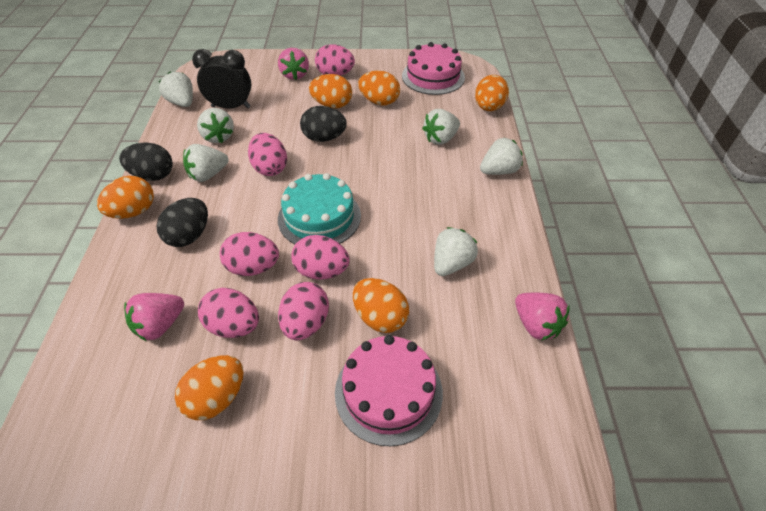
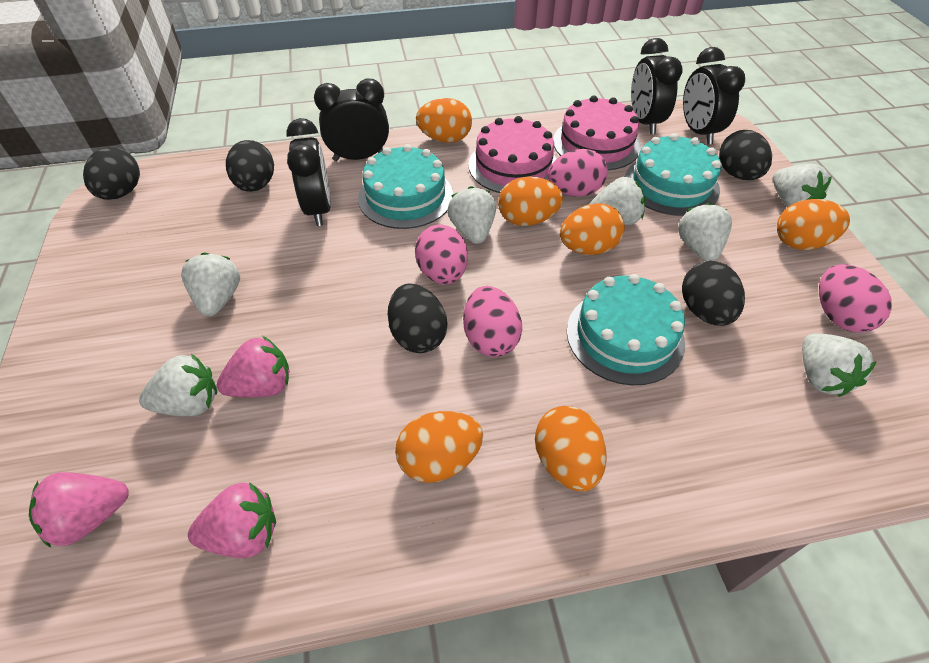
black clock: 1 -> 4
black egg: 3 -> 5
pink egg: 6 -> 4
turquoise cake: 1 -> 3
white strawberry: 6 -> 7

